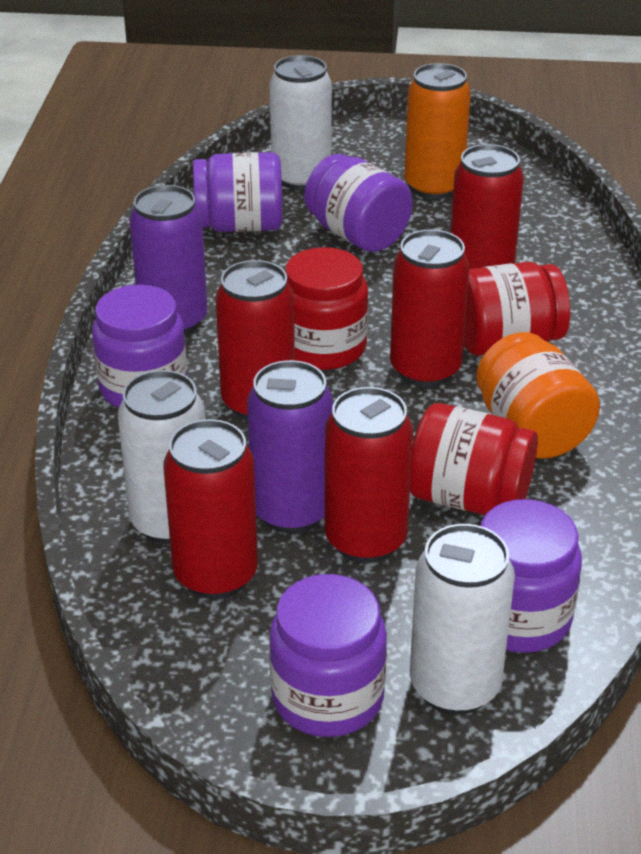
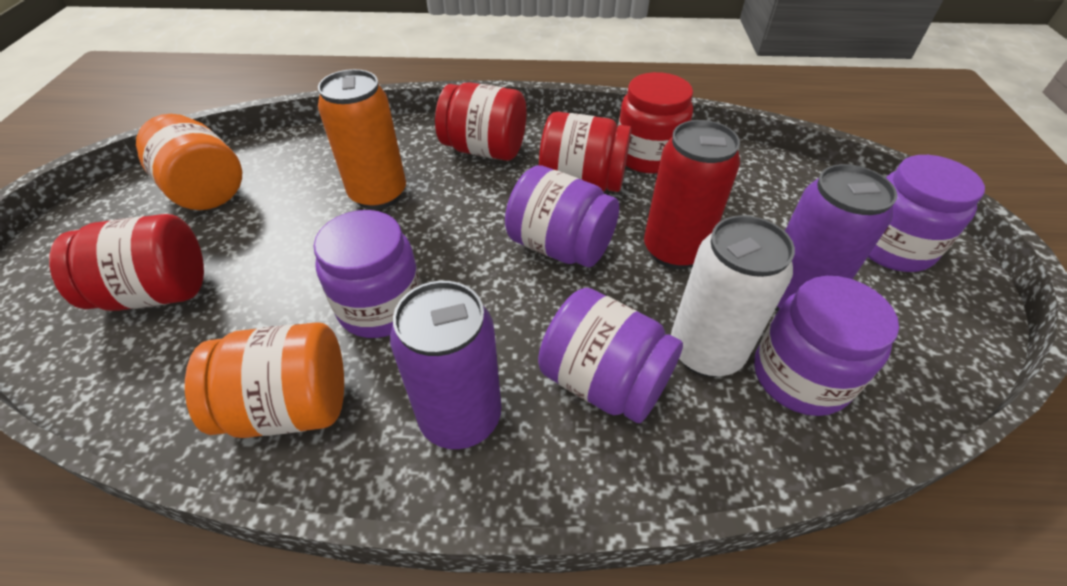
orange jar: 1 -> 2
red can: 5 -> 1
red jar: 3 -> 4
white can: 3 -> 1

